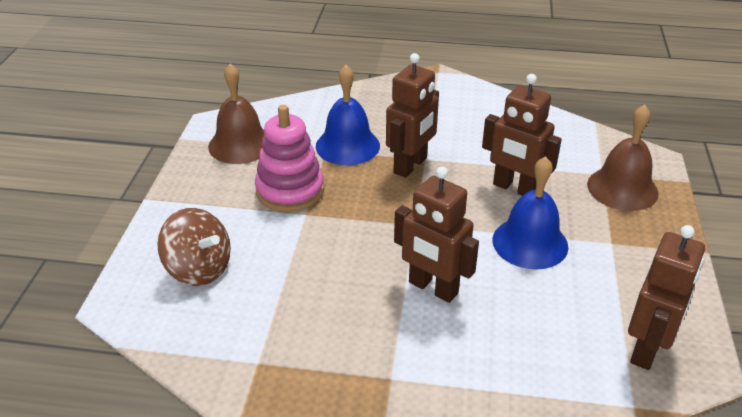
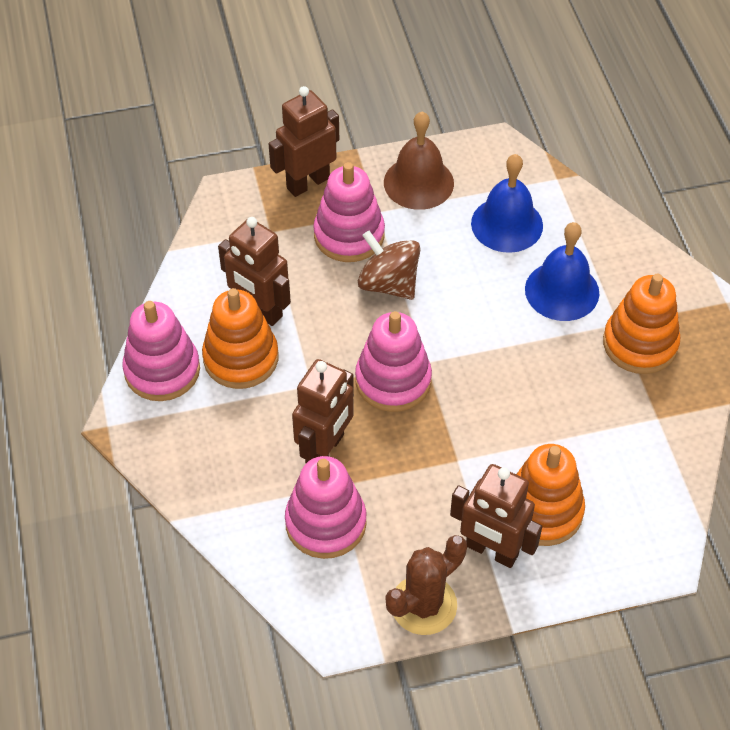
brown bell: 2 -> 1
brown cactus: 0 -> 1
orange stacking toy: 0 -> 3
pink stacking toy: 1 -> 4

